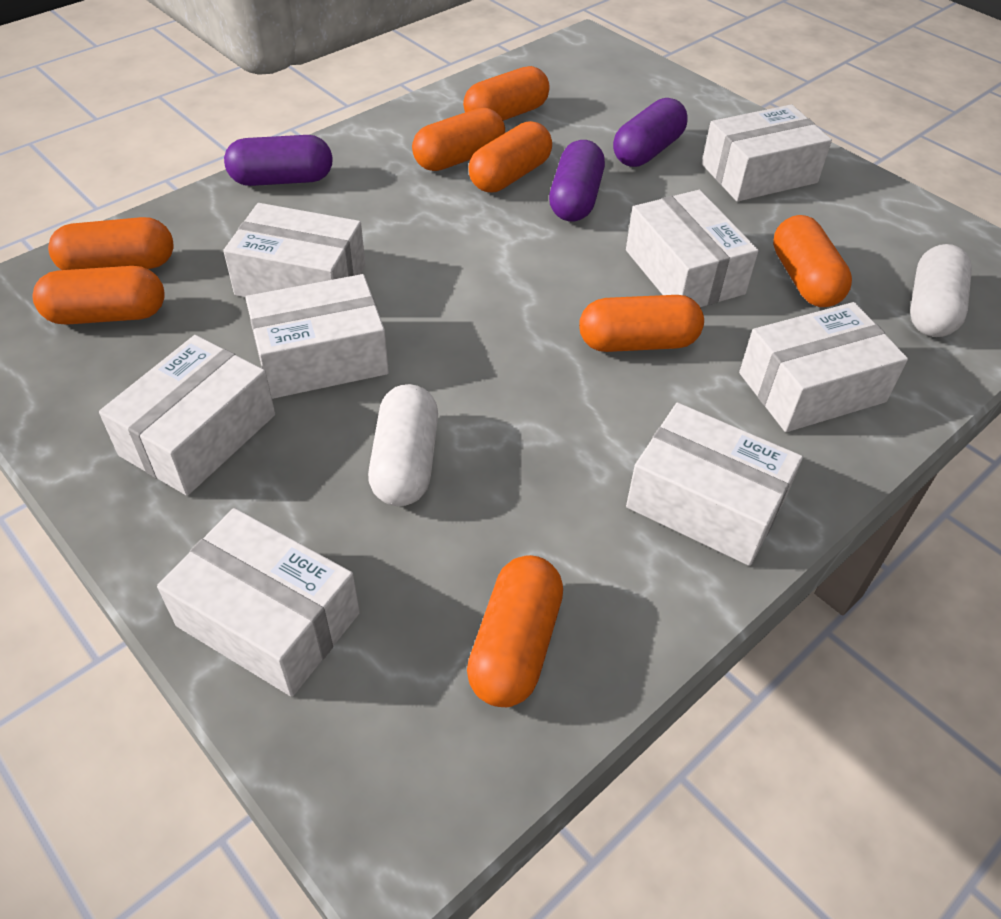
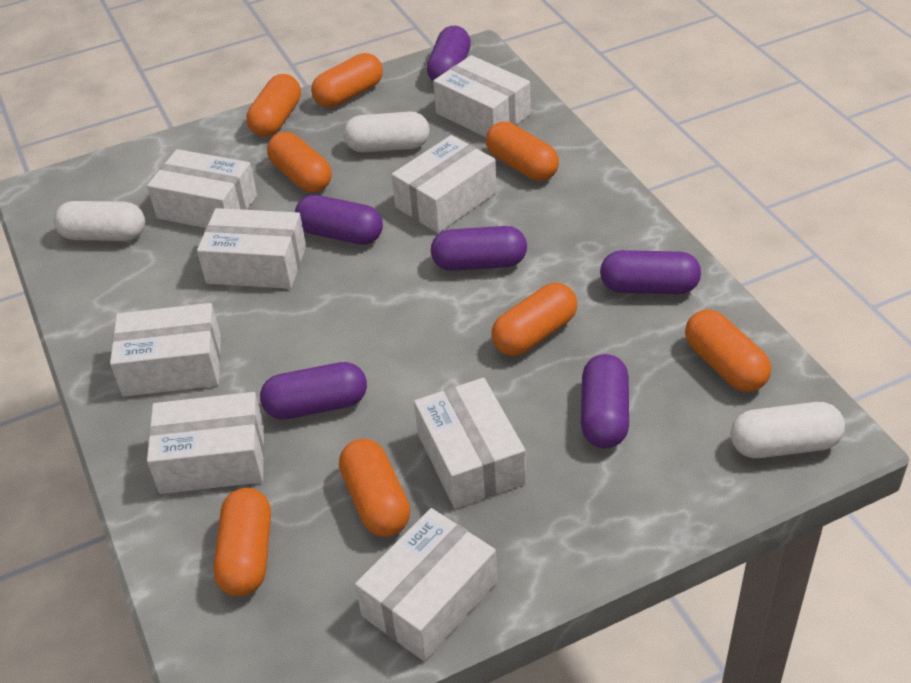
purple capsule: 3 -> 6
white capsule: 2 -> 3

